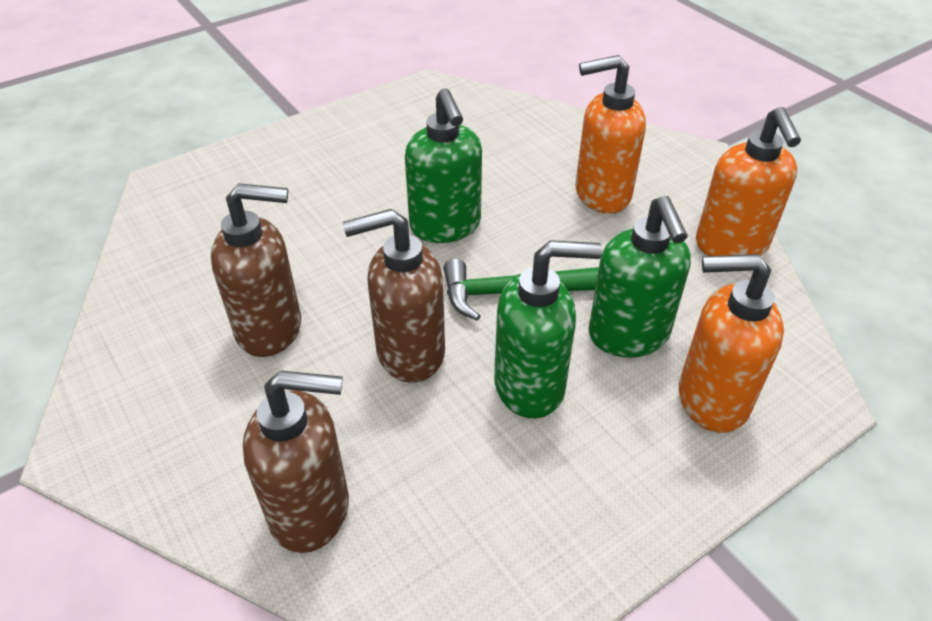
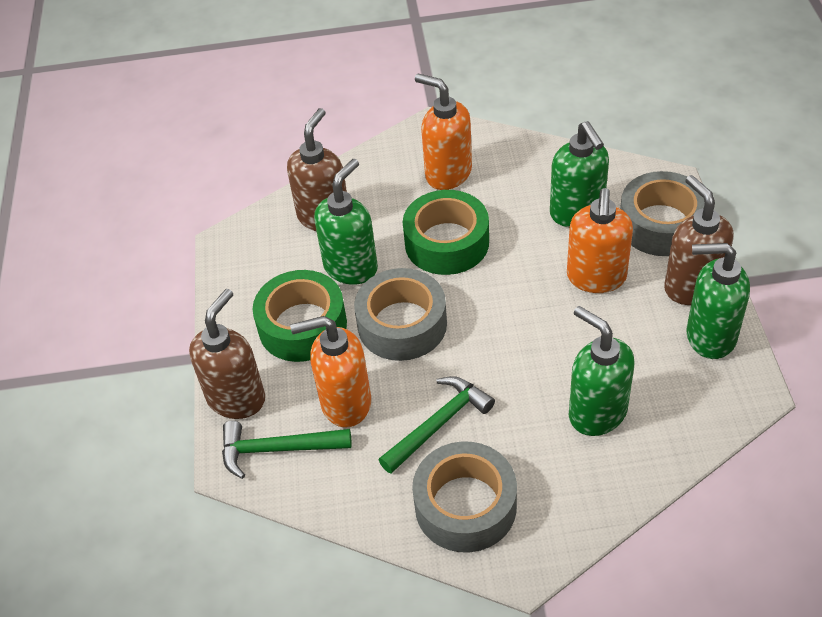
green hammer: 1 -> 2
green soap dispenser: 3 -> 4
green tape: 0 -> 2
grey tape: 0 -> 3

